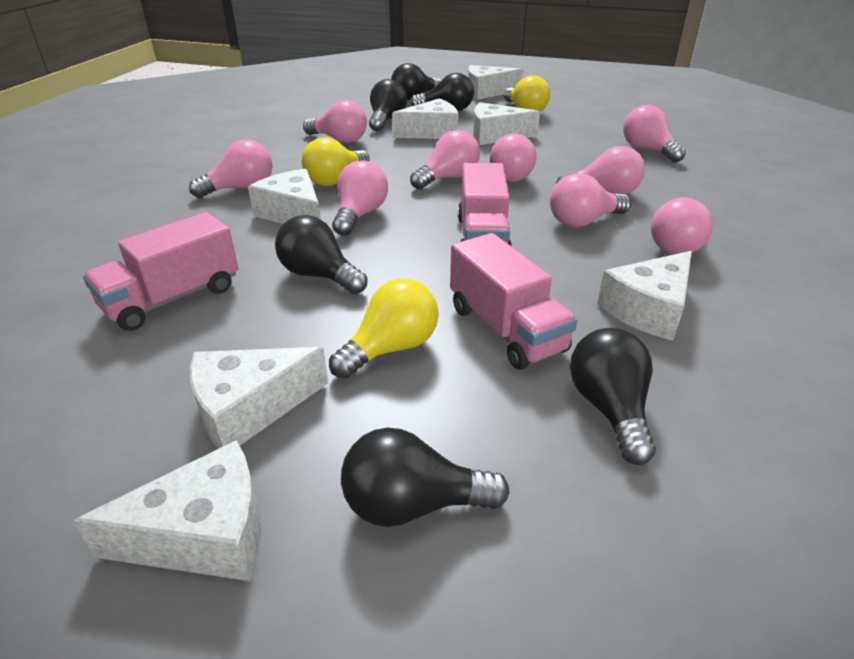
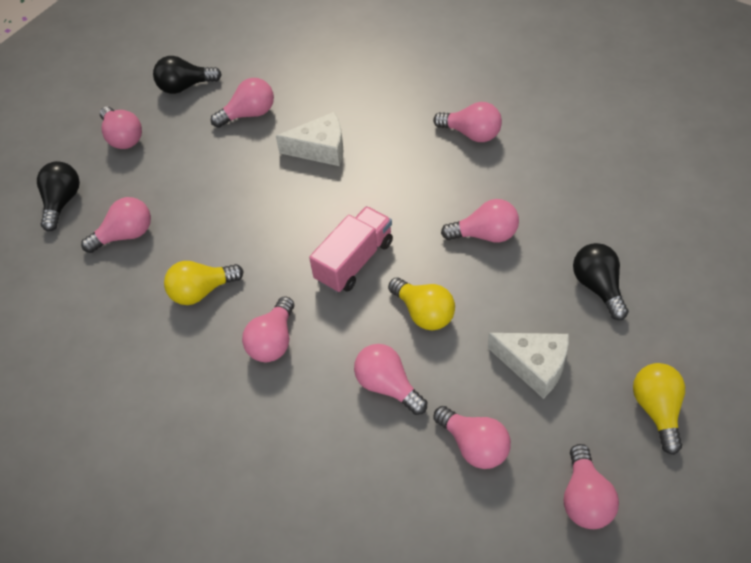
black light bulb: 6 -> 3
pink truck: 3 -> 1
white cheese: 7 -> 2

